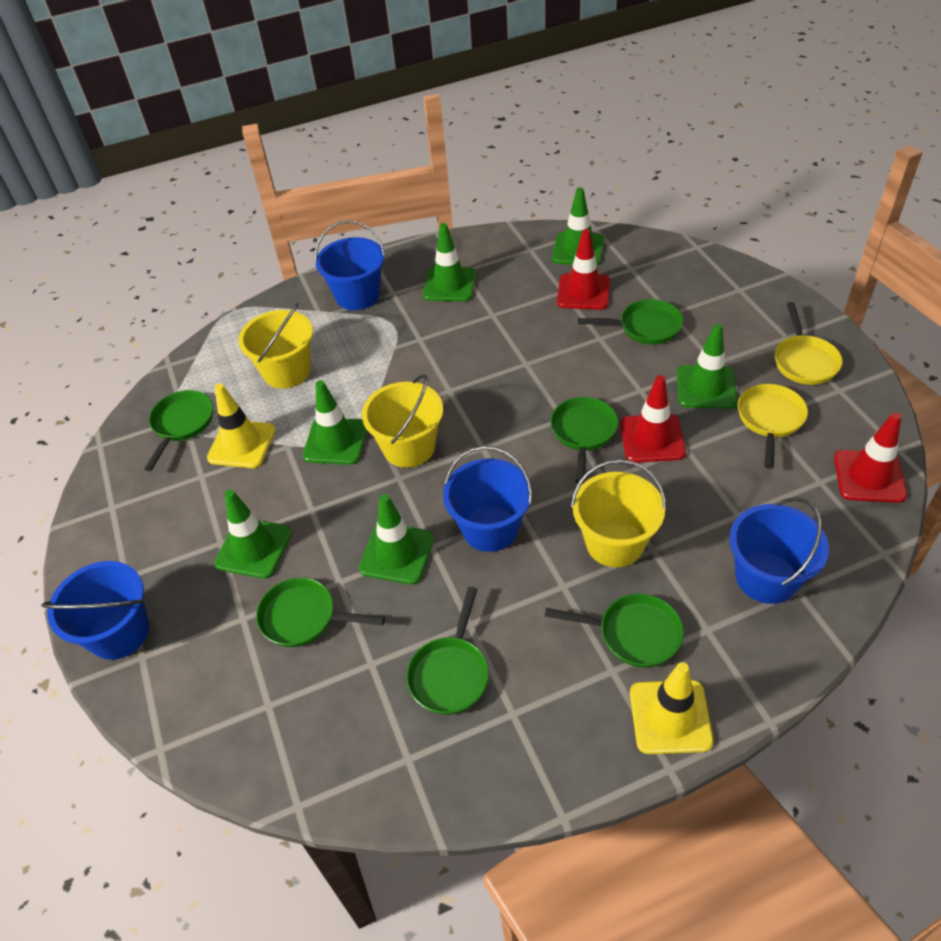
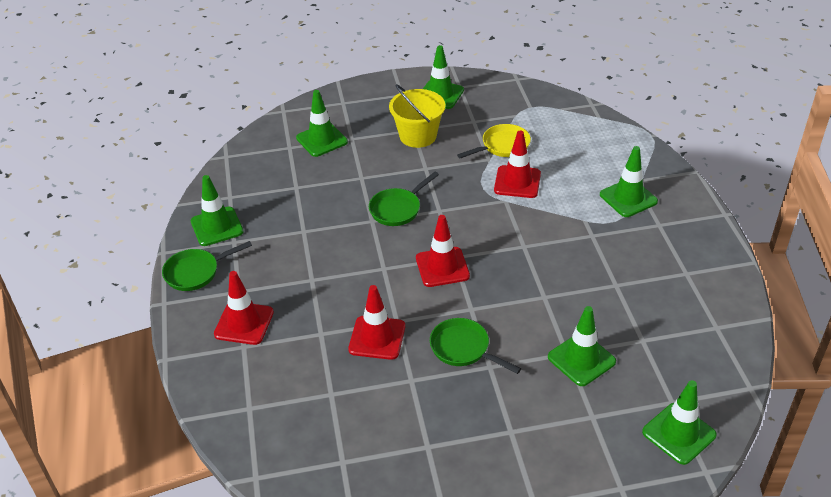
blue bucket: 4 -> 0
green pan: 6 -> 3
red traffic cone: 3 -> 4
yellow bucket: 3 -> 1
yellow pan: 2 -> 1
yellow traffic cone: 2 -> 0

